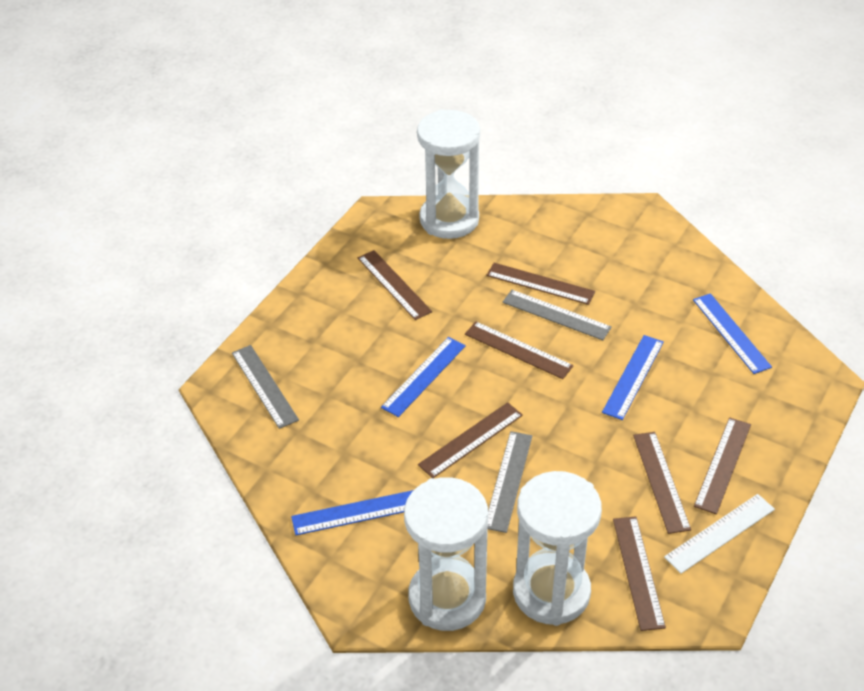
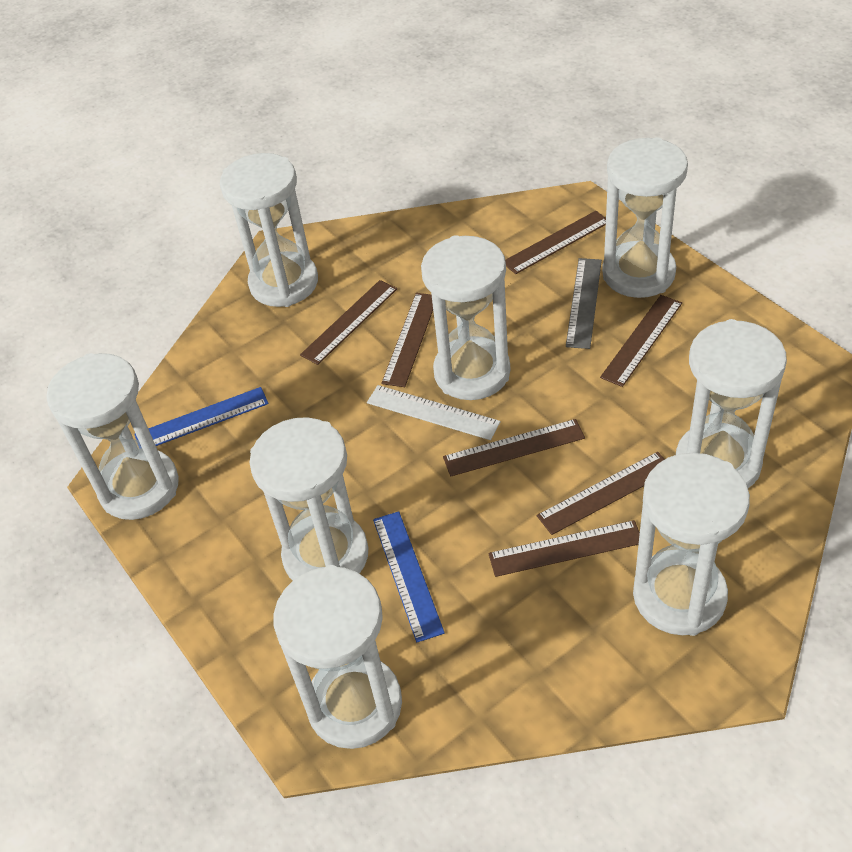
blue ruler: 4 -> 2
grey ruler: 3 -> 1
white hourglass: 3 -> 8

